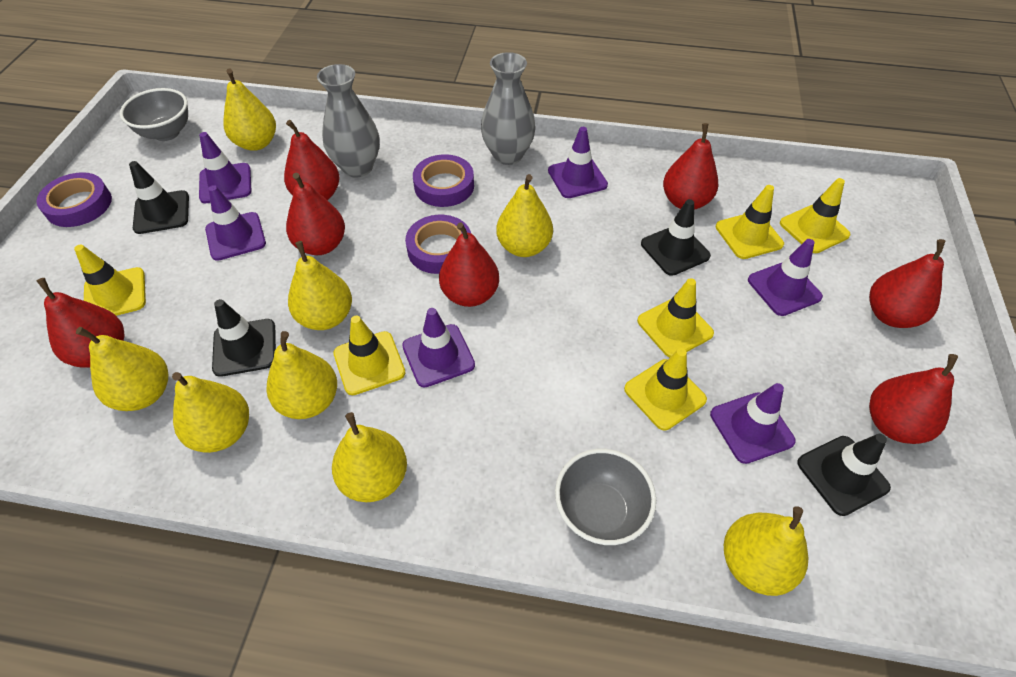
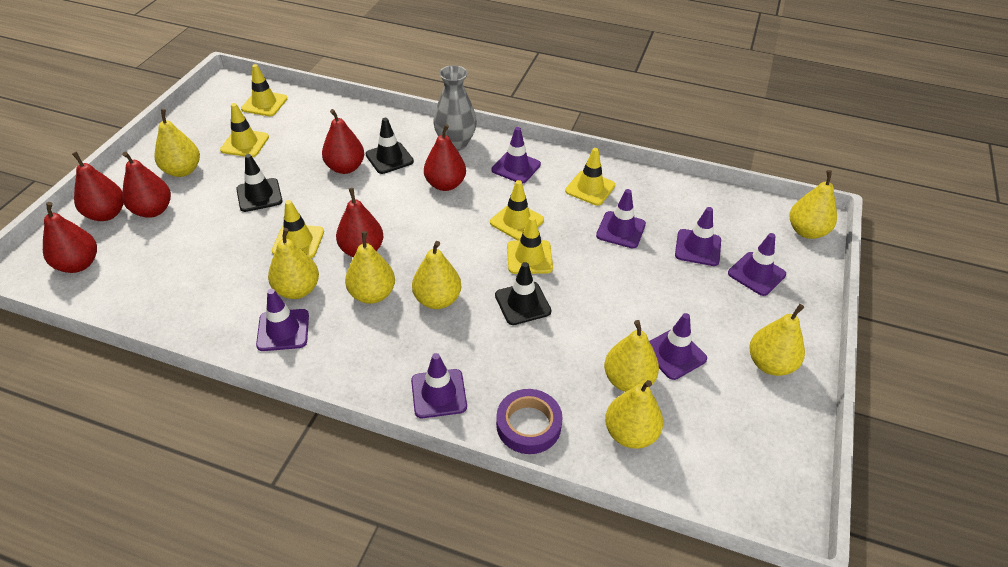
black traffic cone: 4 -> 3
grey bowl: 2 -> 0
grey vase: 2 -> 1
purple tape: 3 -> 1
purple traffic cone: 6 -> 7
red pear: 7 -> 6

